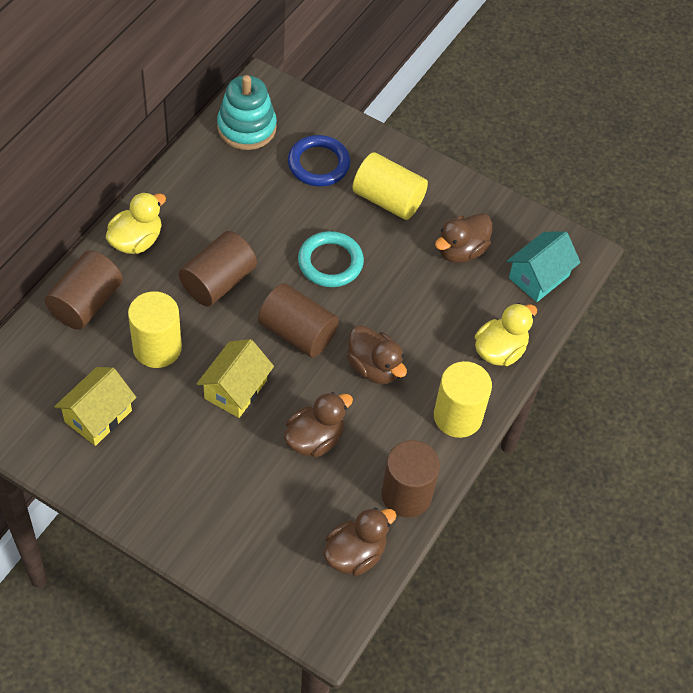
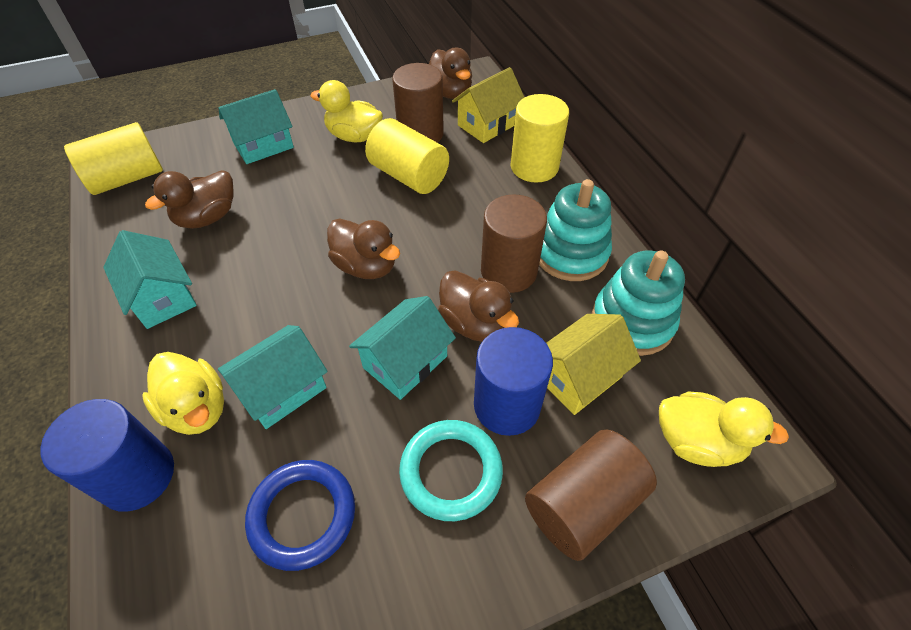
blue cylinder: 0 -> 2
brown cylinder: 4 -> 3
turquoise house: 1 -> 4
turquoise stacking toy: 1 -> 2
yellow duck: 2 -> 3

